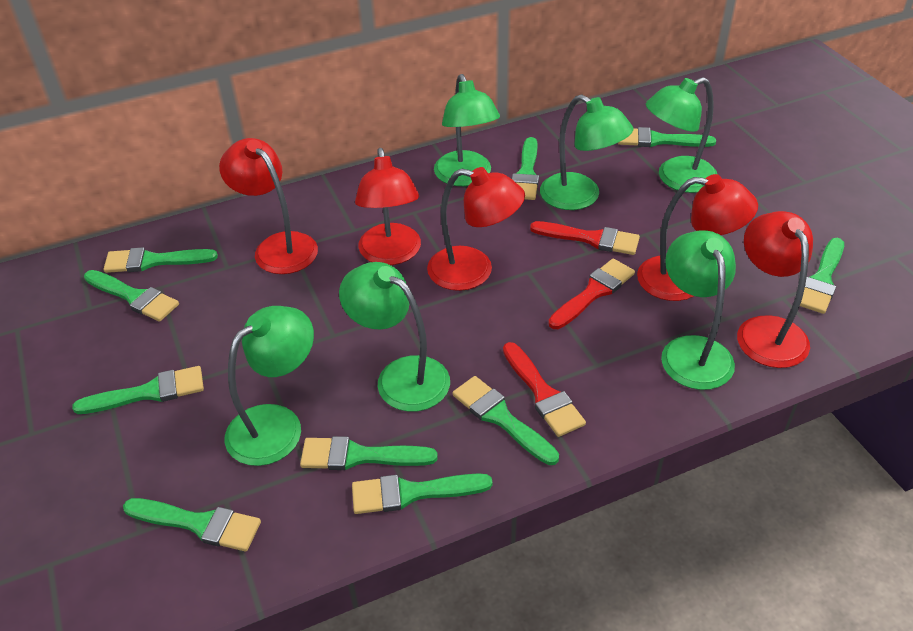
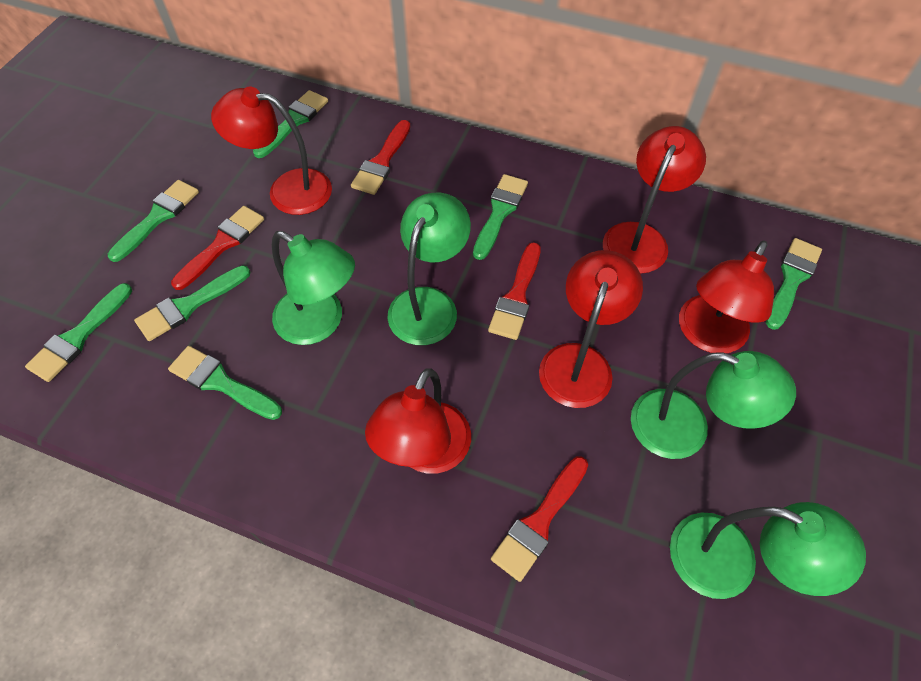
green brush: 10 -> 7
green lamp: 6 -> 4
red brush: 3 -> 4

